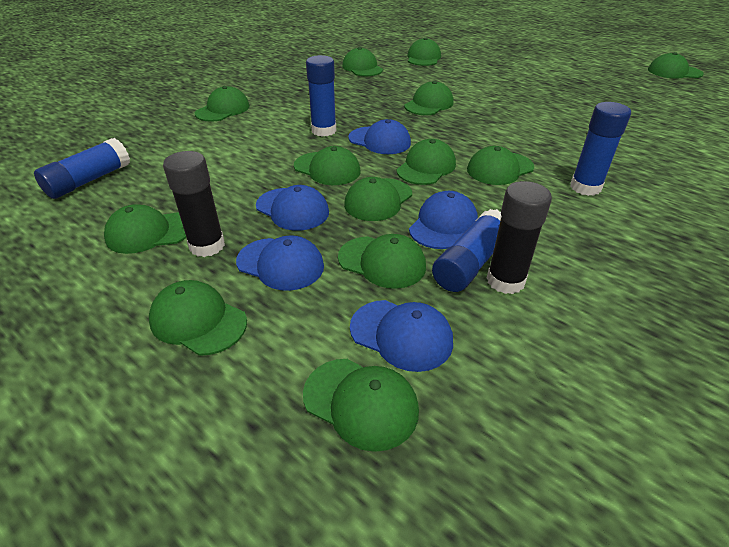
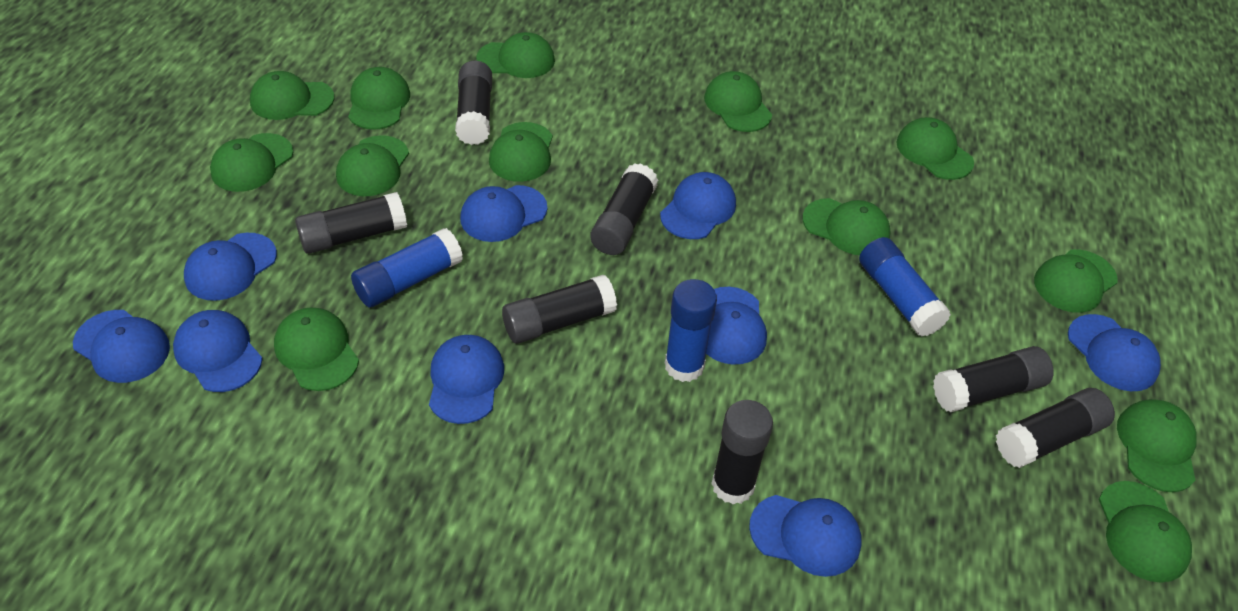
black glue stick: 2 -> 7
blue cap: 5 -> 9
blue glue stick: 4 -> 3

